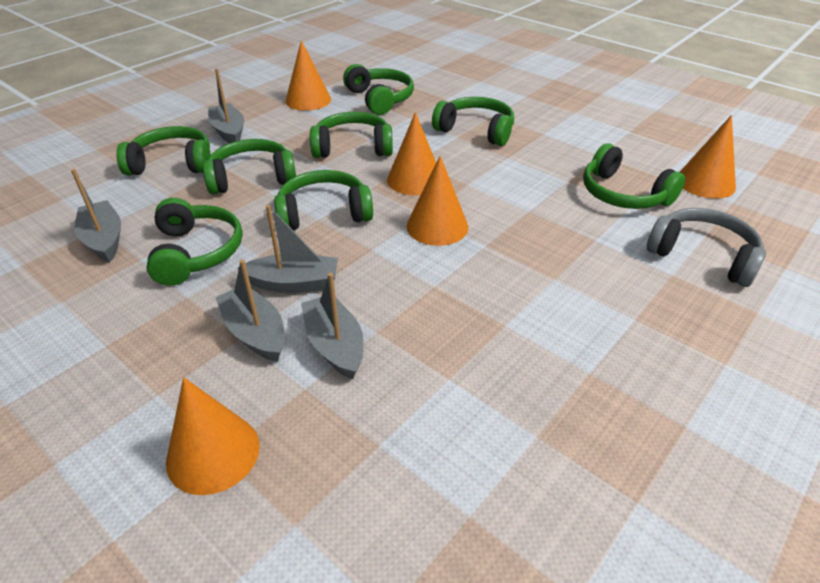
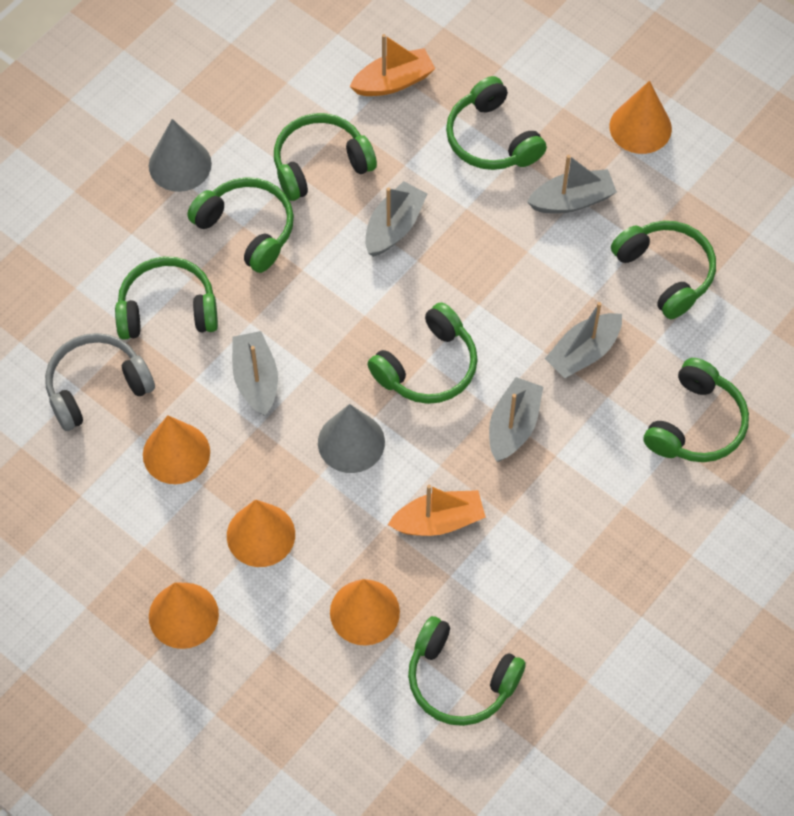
grey cone: 0 -> 2
orange boat: 0 -> 2

